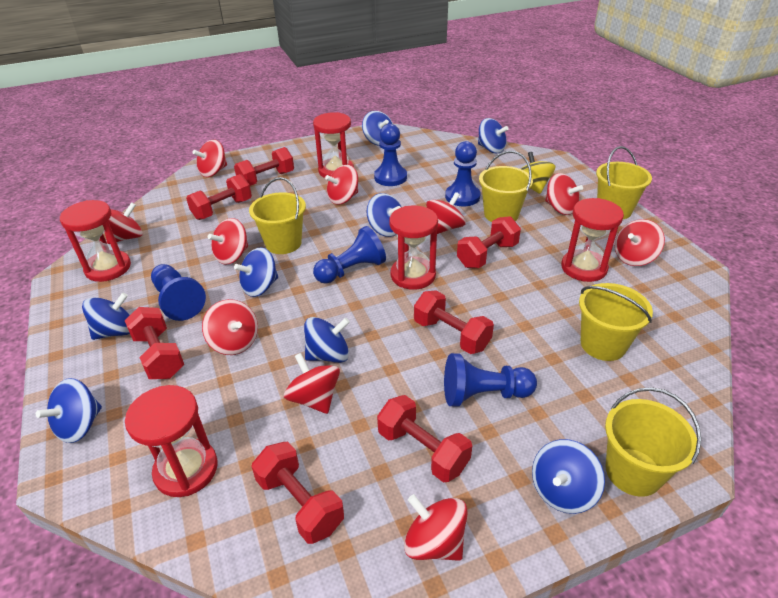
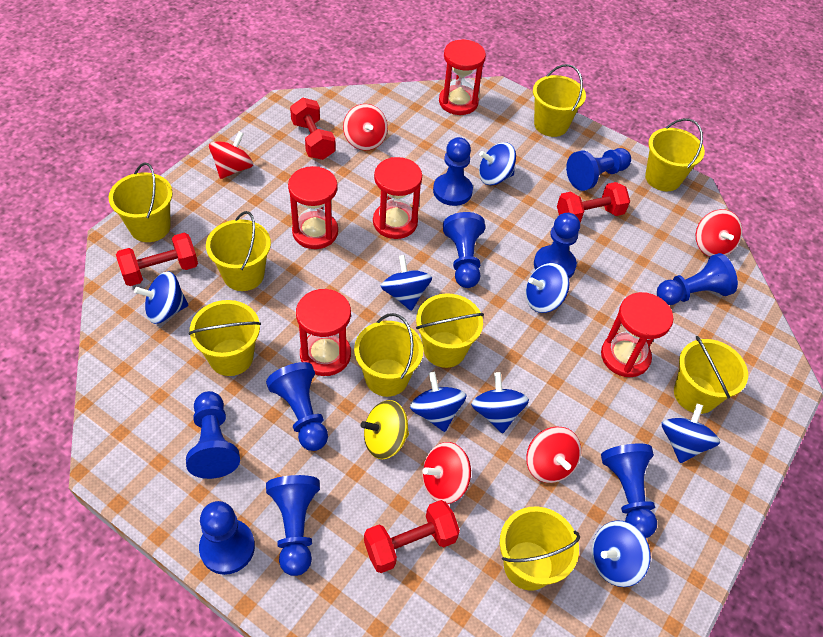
blue pawn: 5 -> 10
red dumbbell: 7 -> 4
red spinning top: 10 -> 5
yellow bucket: 5 -> 9

